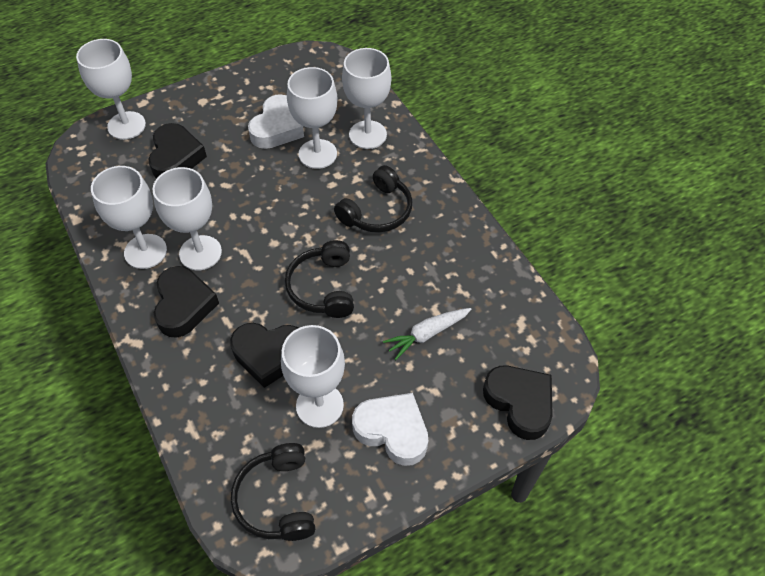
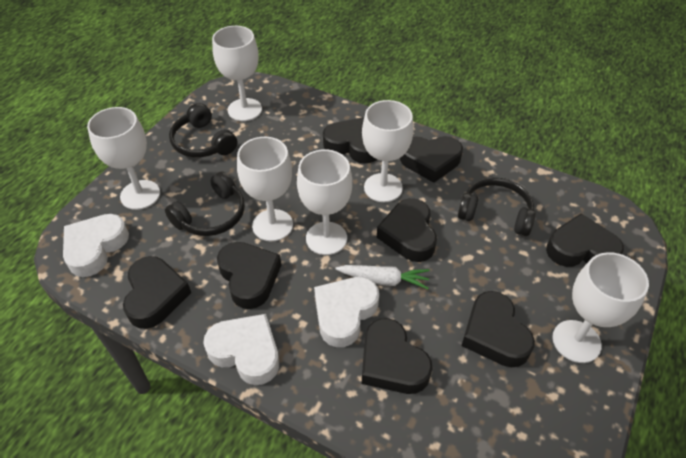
black heart: 4 -> 8
white heart: 2 -> 3

